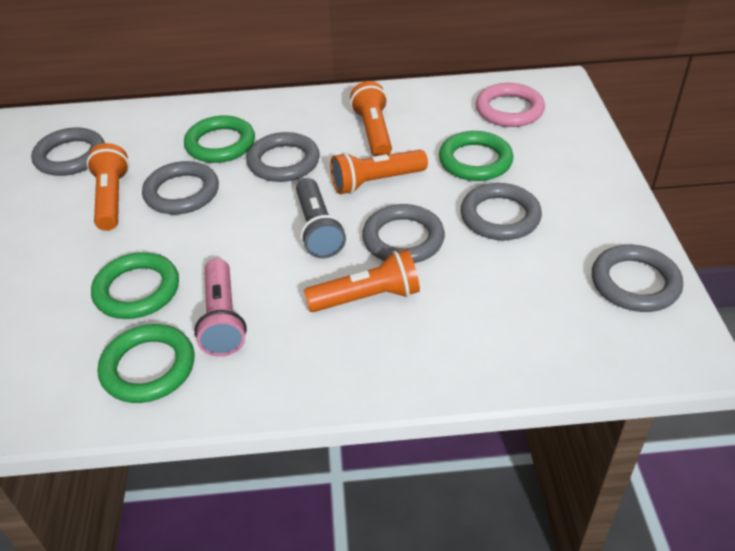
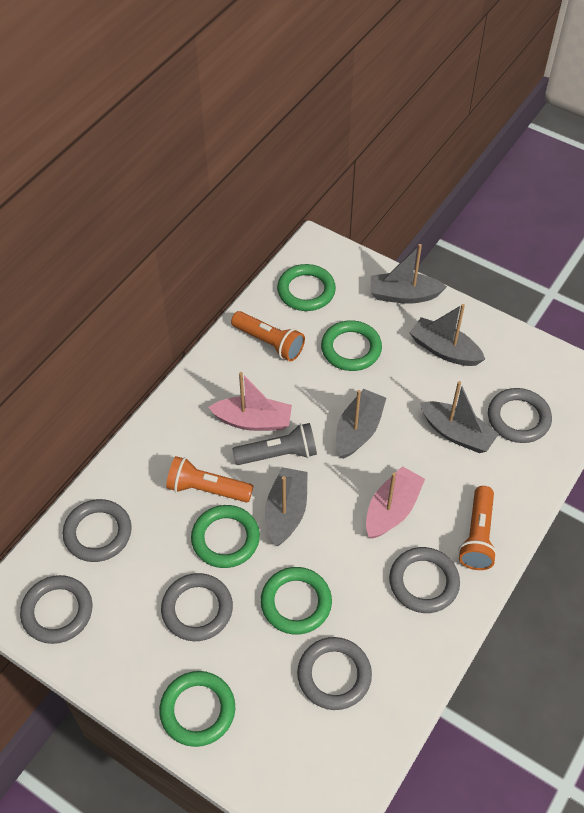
green ring: 4 -> 5
grey boat: 0 -> 5
orange flashlight: 4 -> 3
pink boat: 0 -> 2
pink flashlight: 1 -> 0
pink ring: 1 -> 0

